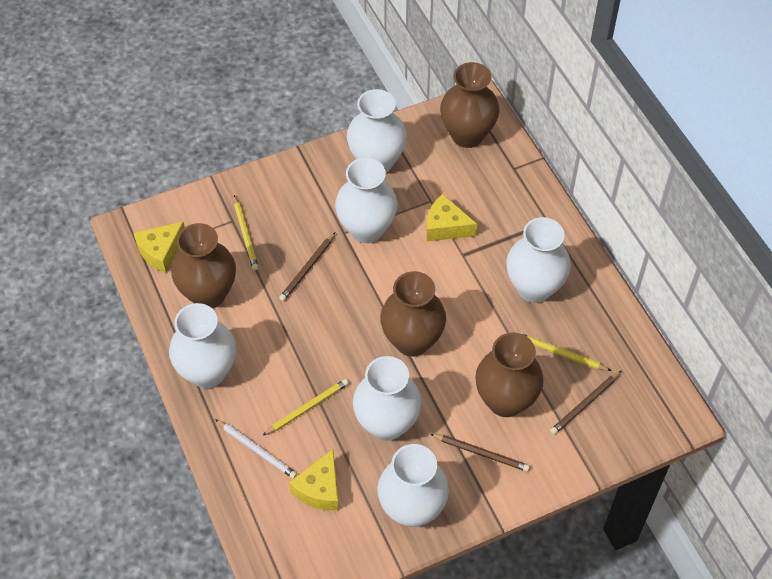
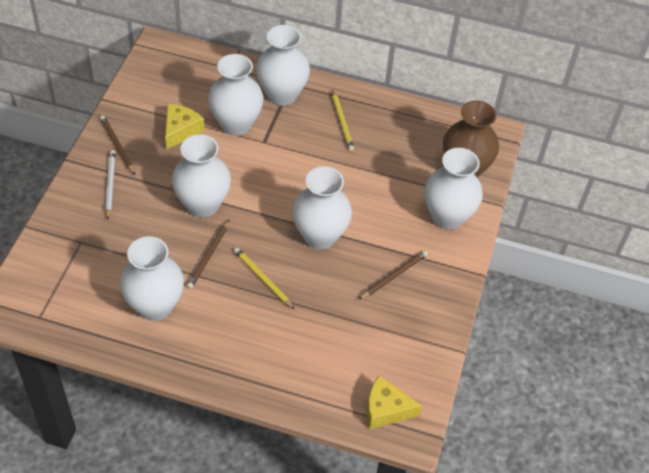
brown vase: 4 -> 1
yellow cheese: 3 -> 2
yellow pencil: 3 -> 2

